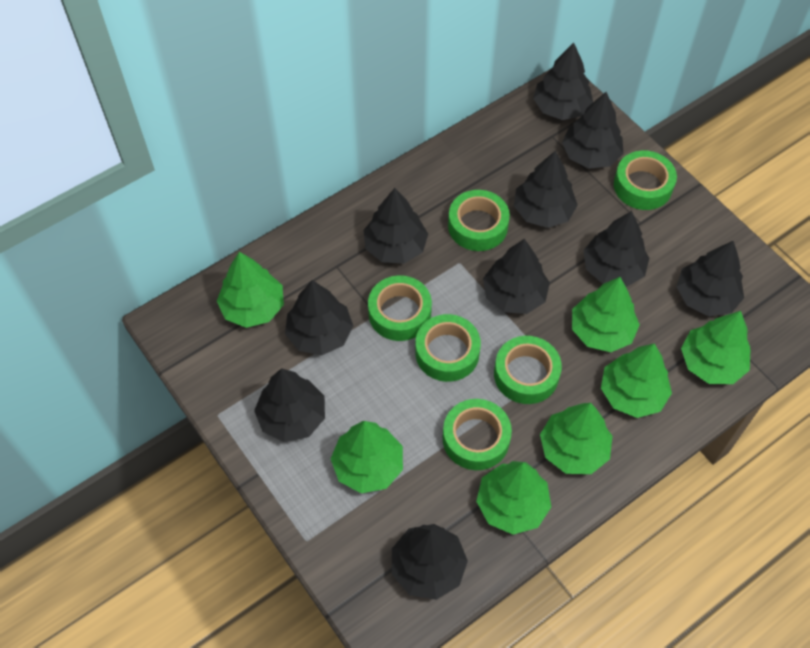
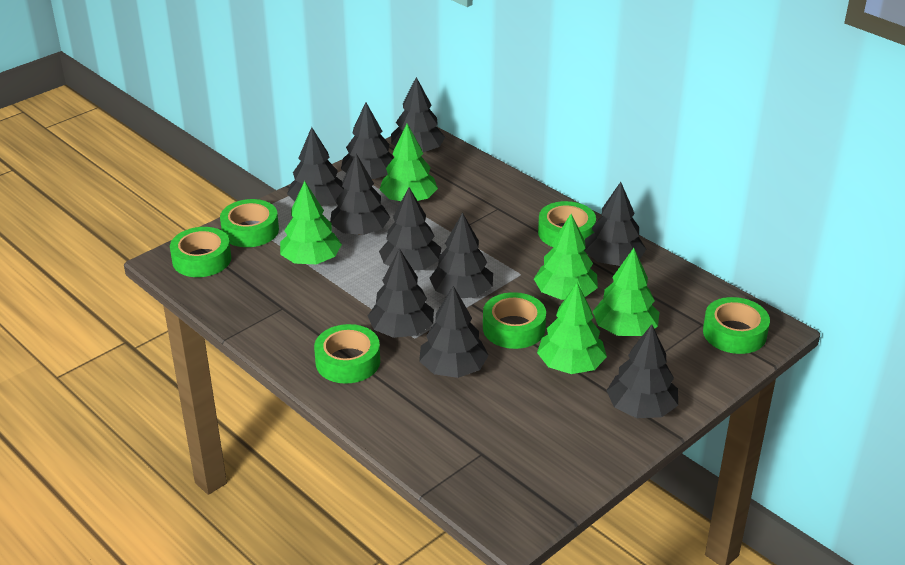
green tree: 7 -> 5

